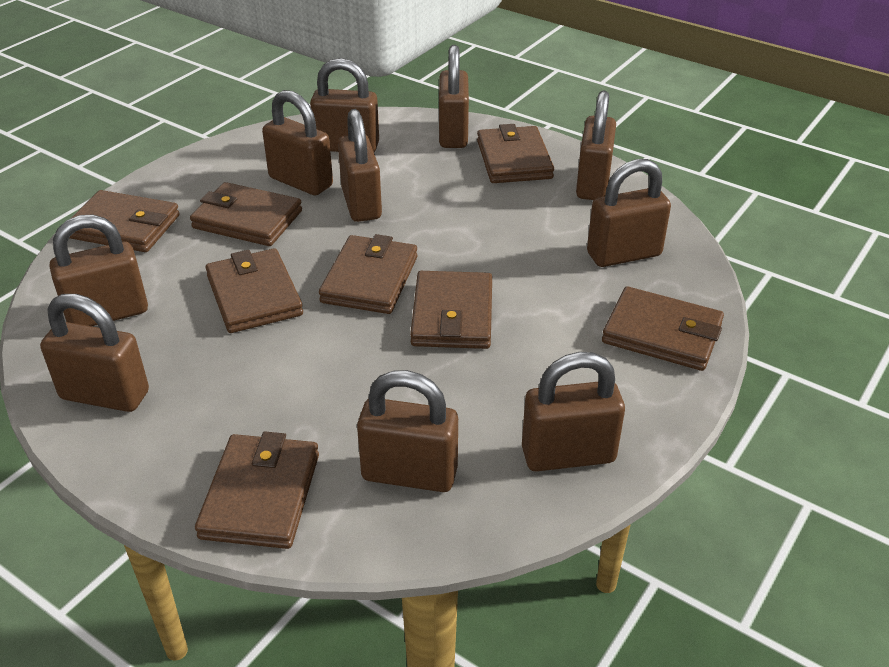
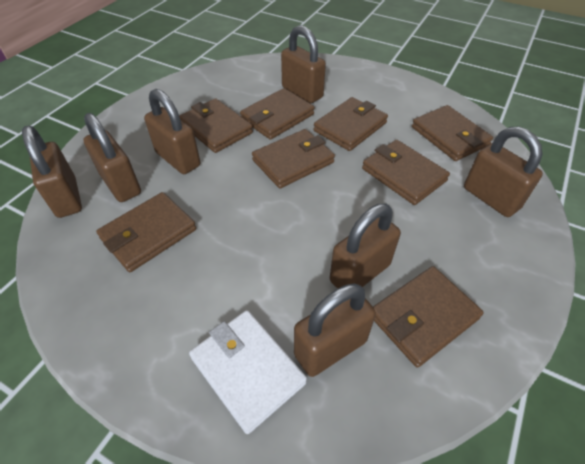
brown padlock: 10 -> 7
white wallet: 0 -> 1

